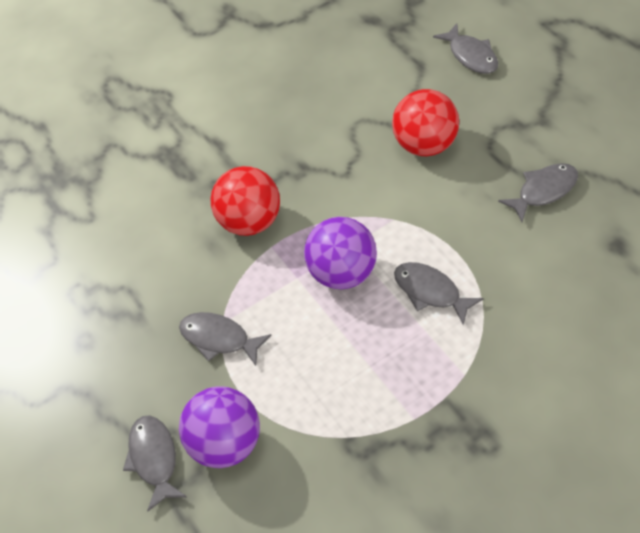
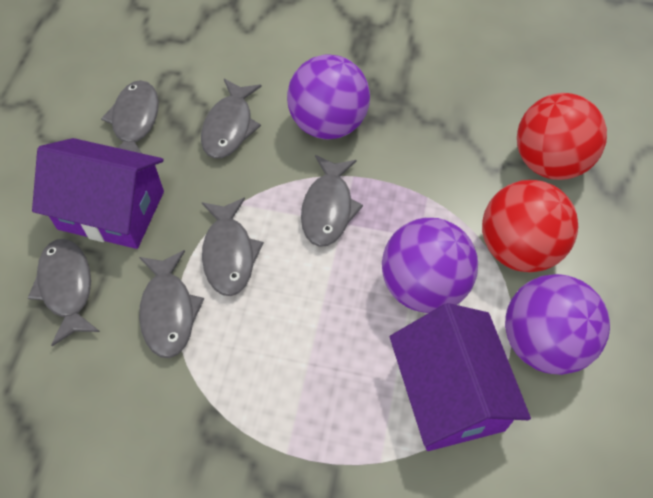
grey fish: 5 -> 6
purple ball: 2 -> 3
purple house: 0 -> 2

